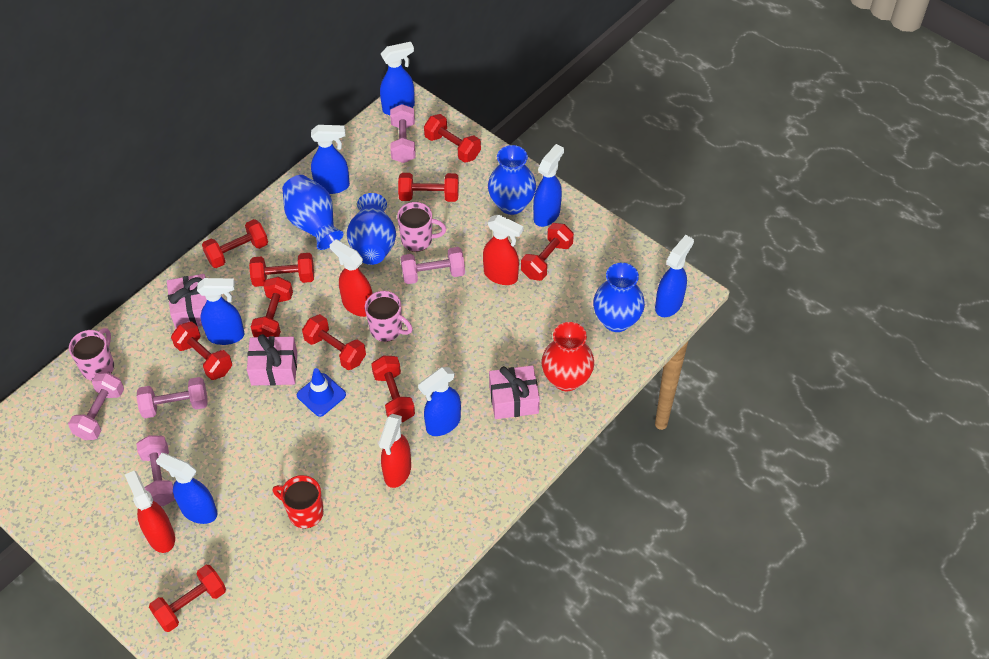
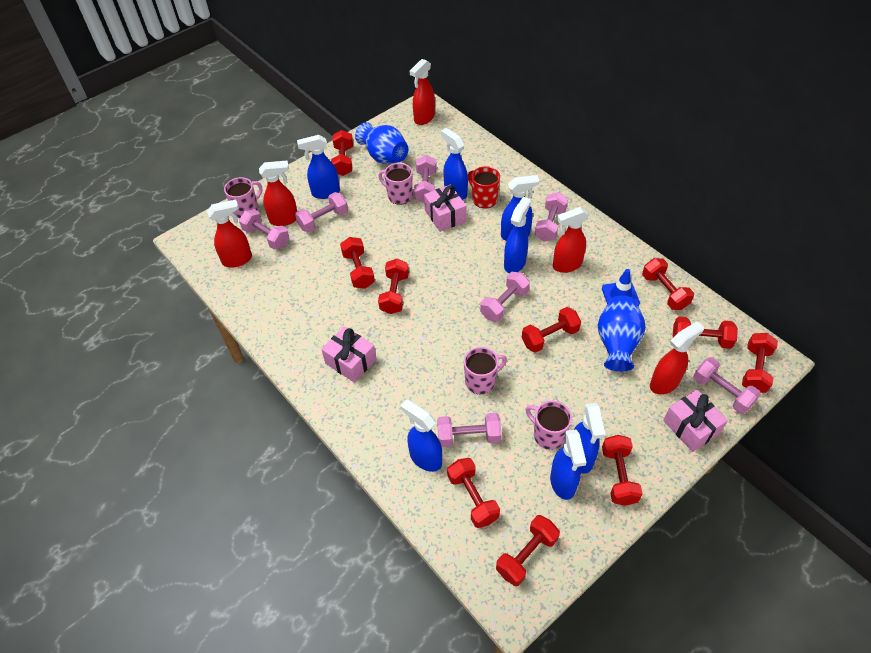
blue vase: 4 -> 2
pink dumbbell: 5 -> 7
pink mug: 3 -> 4
red spray bottle: 4 -> 5
red vase: 1 -> 0

